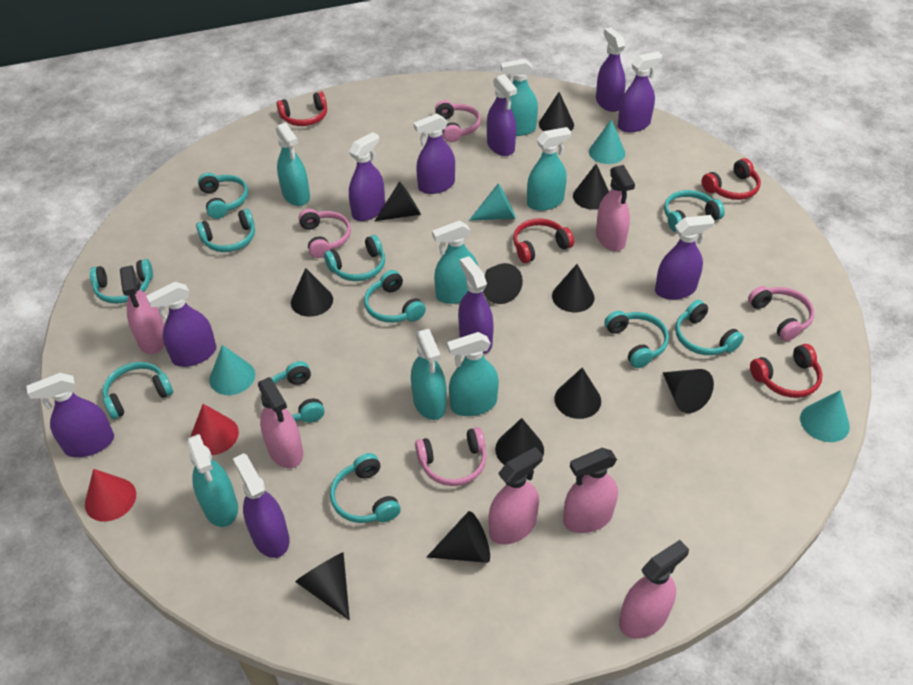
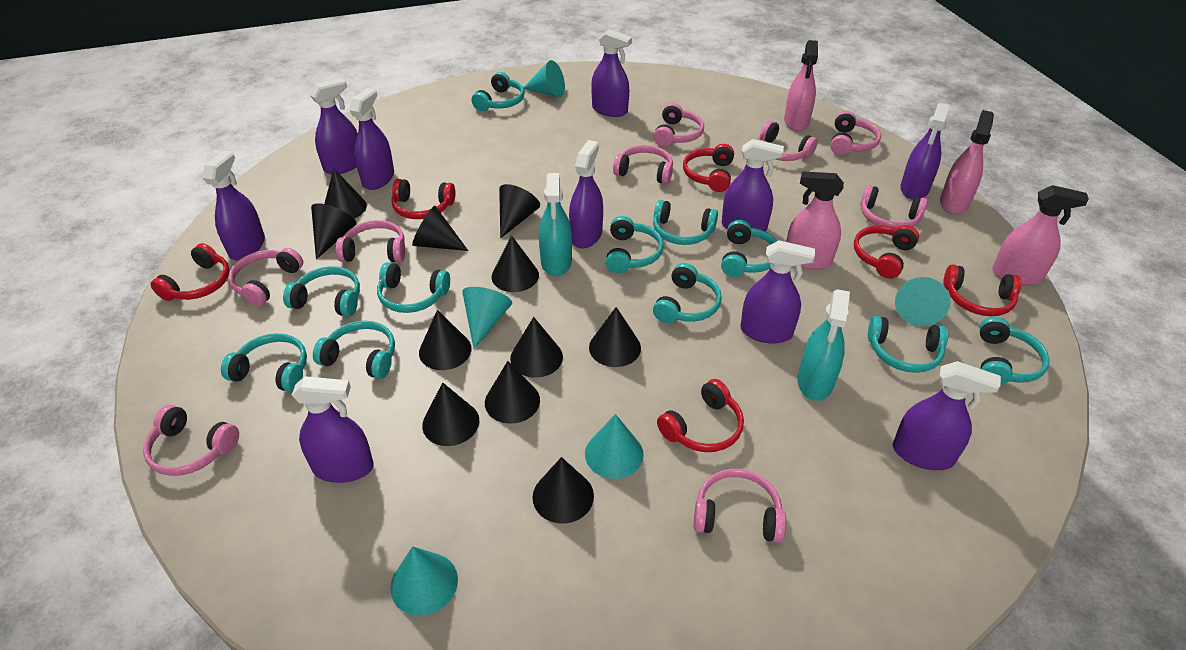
pink headphones: 4 -> 9
pink spray bottle: 6 -> 4
red cone: 2 -> 0
red headphones: 4 -> 6
turquoise cone: 4 -> 5
turquoise spray bottle: 7 -> 2

